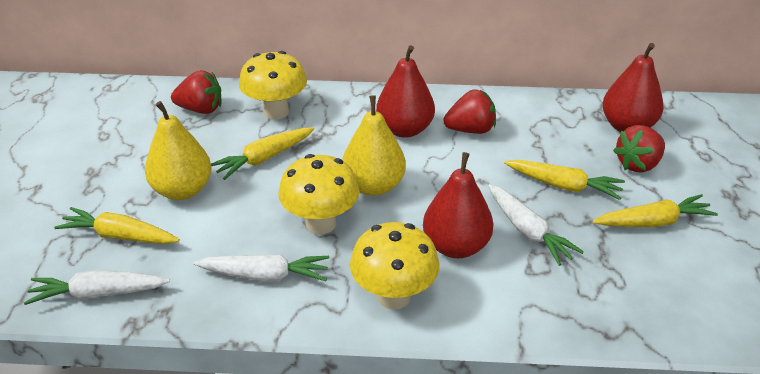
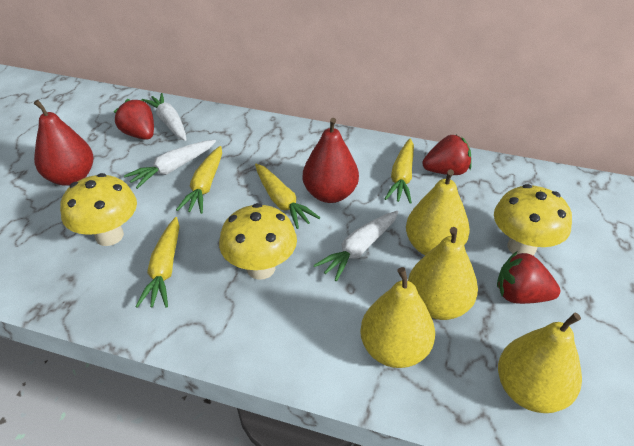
red pear: 3 -> 2
yellow pear: 2 -> 4

